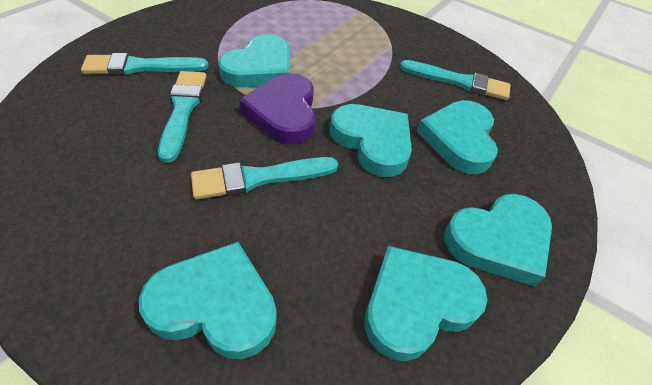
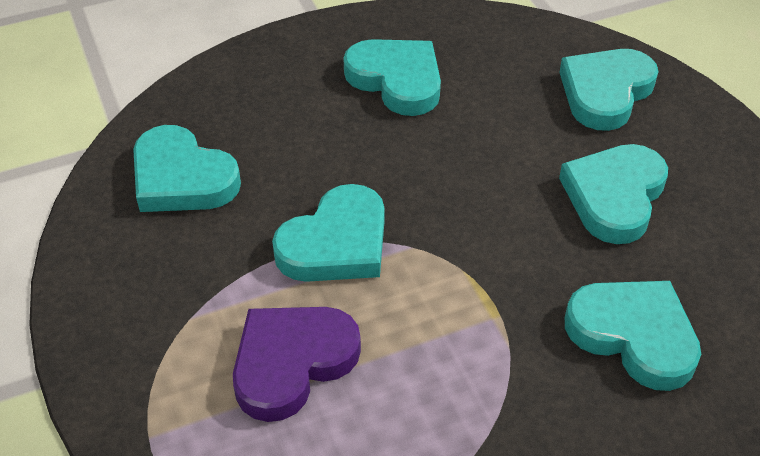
turquoise brush: 4 -> 0

